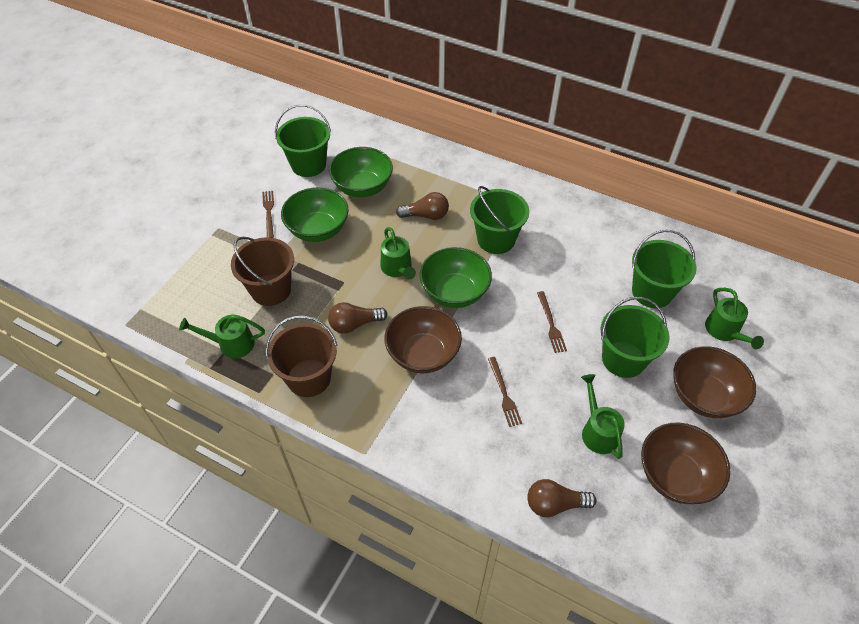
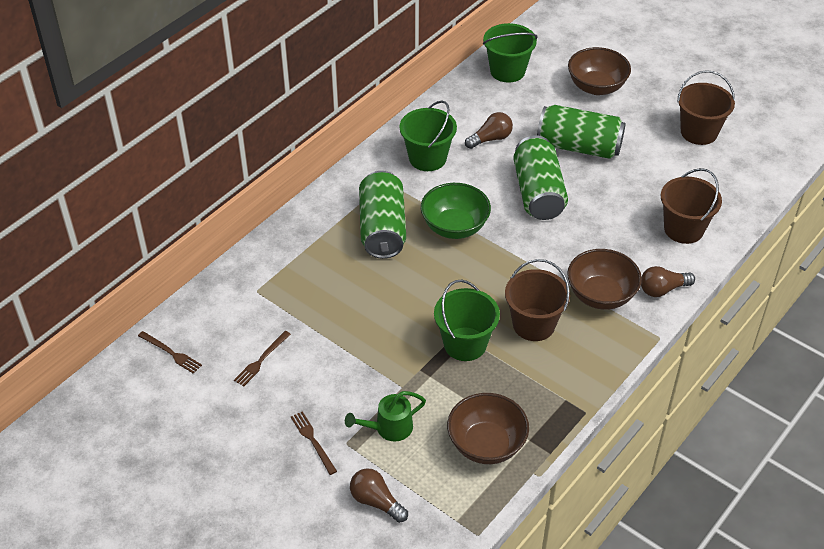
brown bucket: 2 -> 3
green bowl: 3 -> 1
green bucket: 4 -> 3
green can: 0 -> 3
green watering can: 4 -> 1

